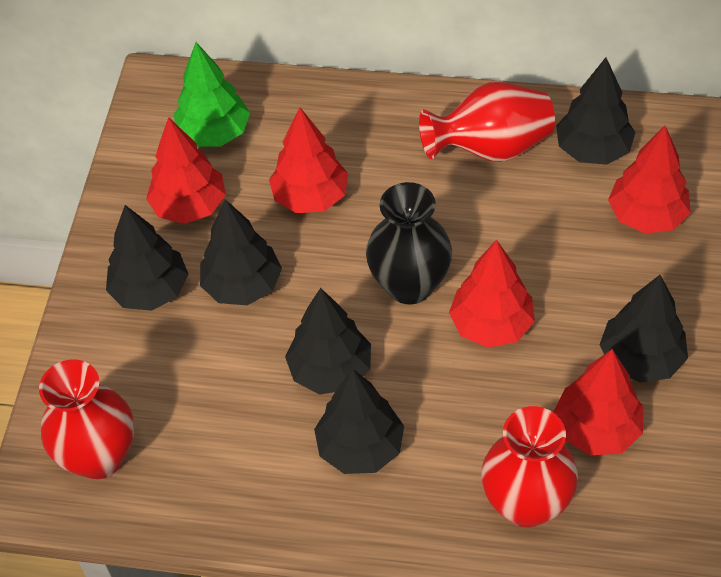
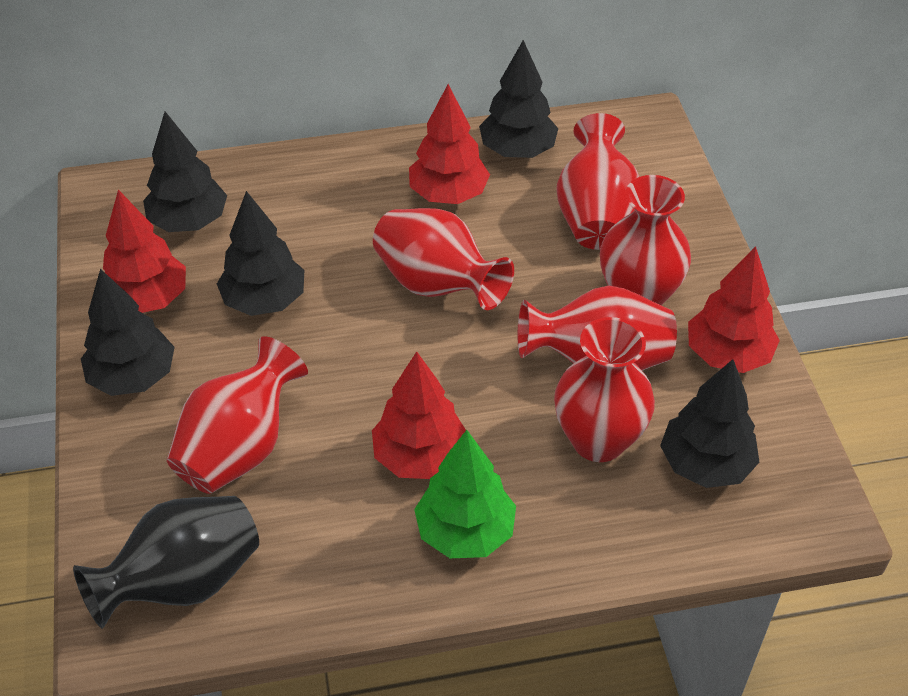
black tree: 6 -> 5
red tree: 5 -> 4
red vase: 3 -> 6

